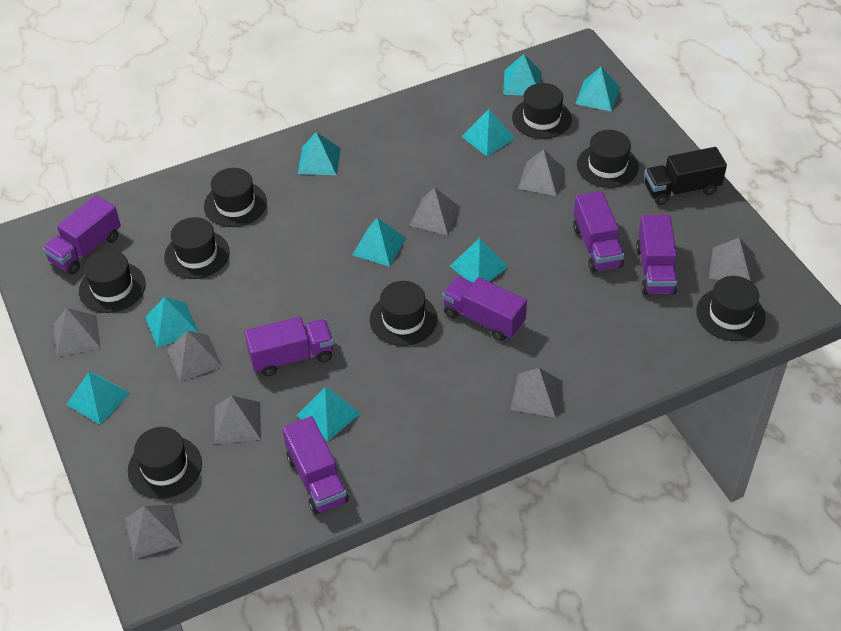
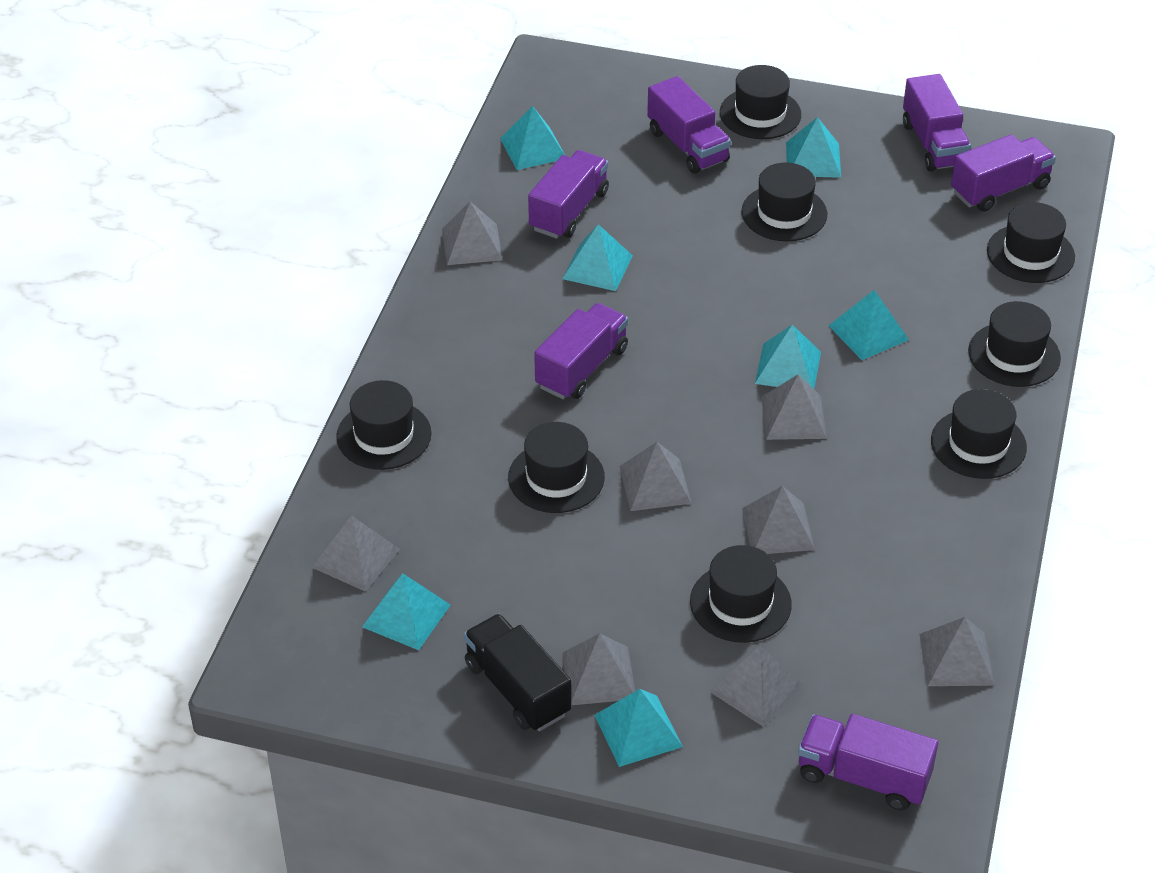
turquoise pyramid: 9 -> 7

